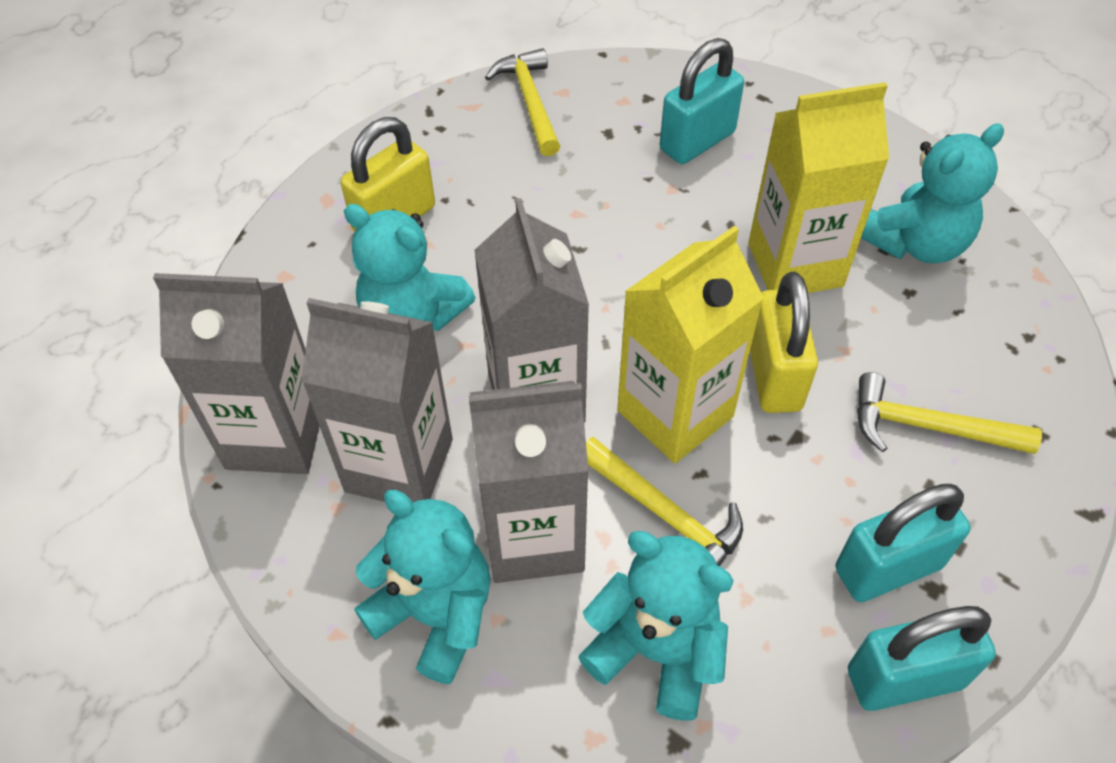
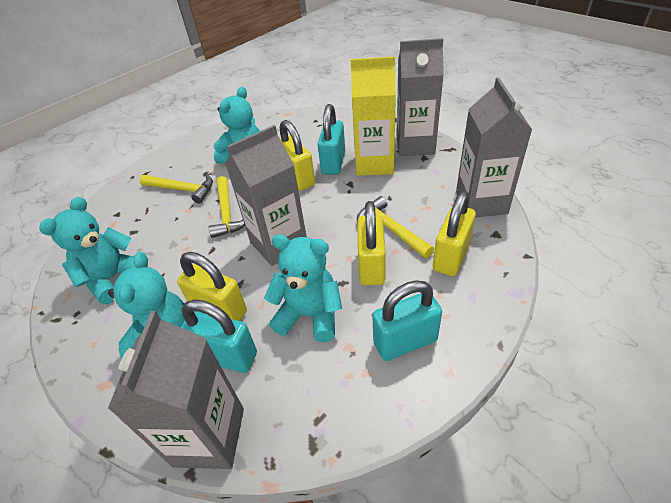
yellow carton: 2 -> 1
yellow padlock: 2 -> 4

